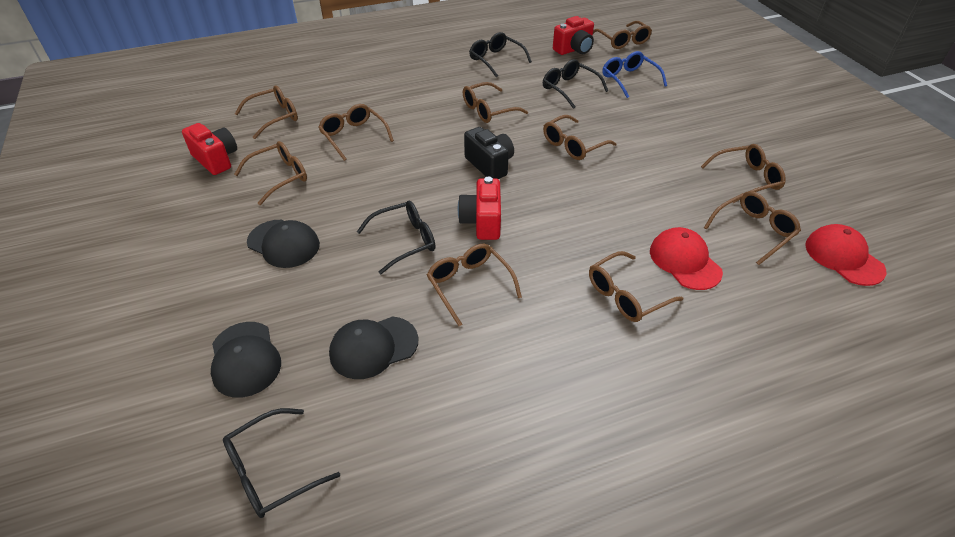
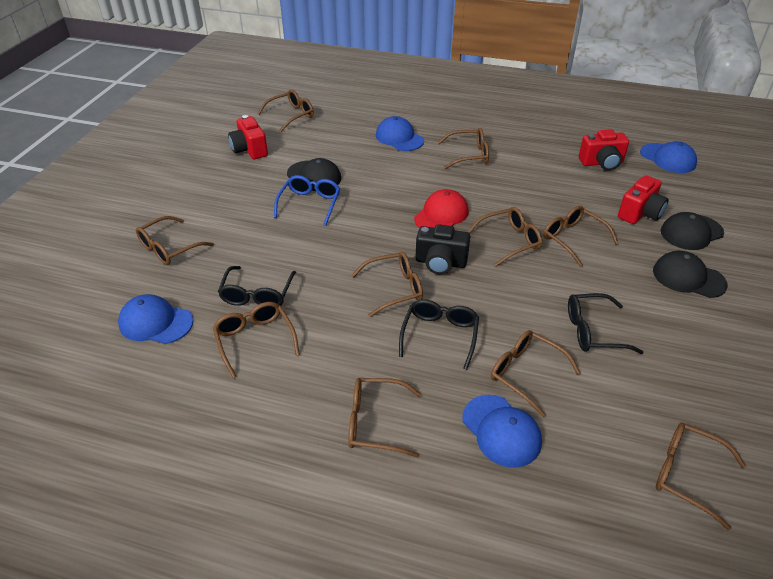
black glasses: 4 -> 3
blue cap: 0 -> 4
red cap: 2 -> 1

